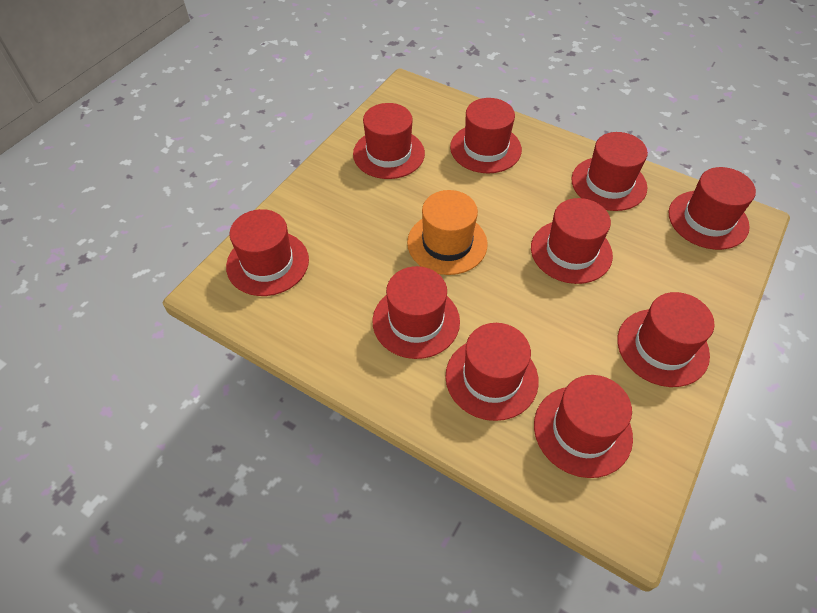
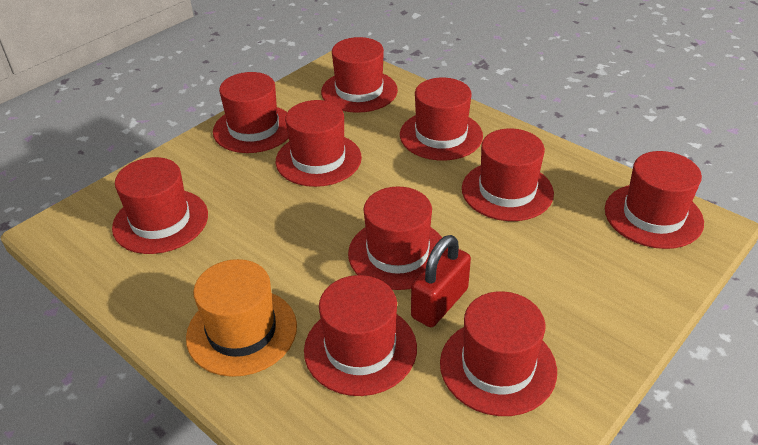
red padlock: 0 -> 1

